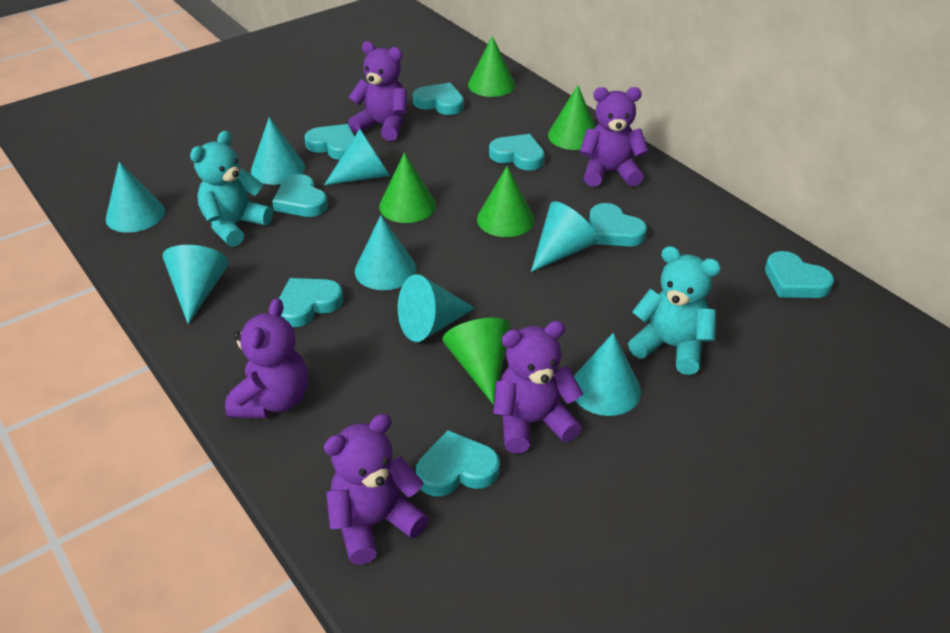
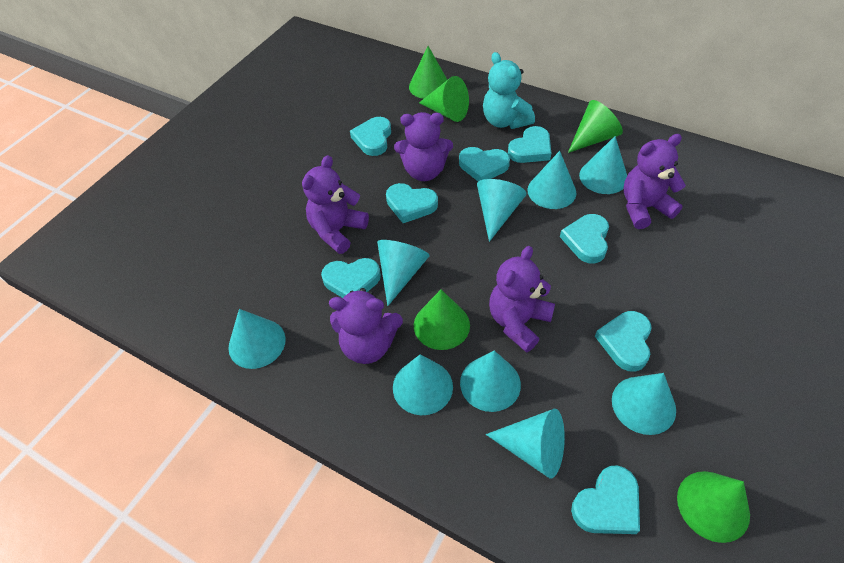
turquoise cone: 8 -> 9
turquoise teddy bear: 2 -> 1

